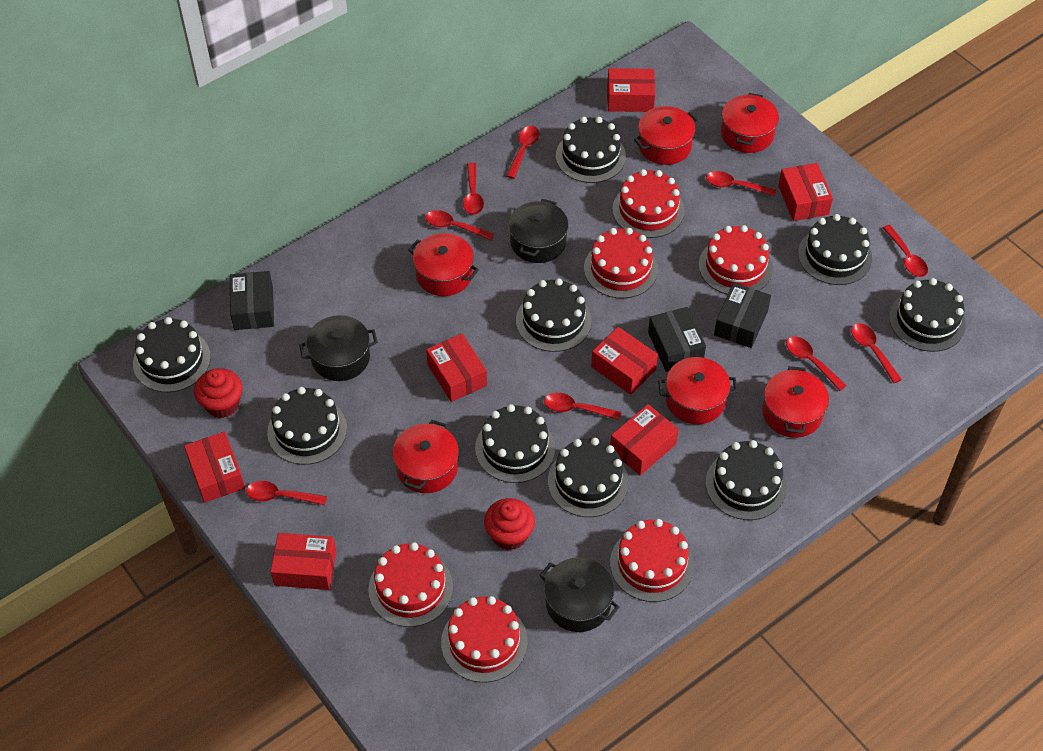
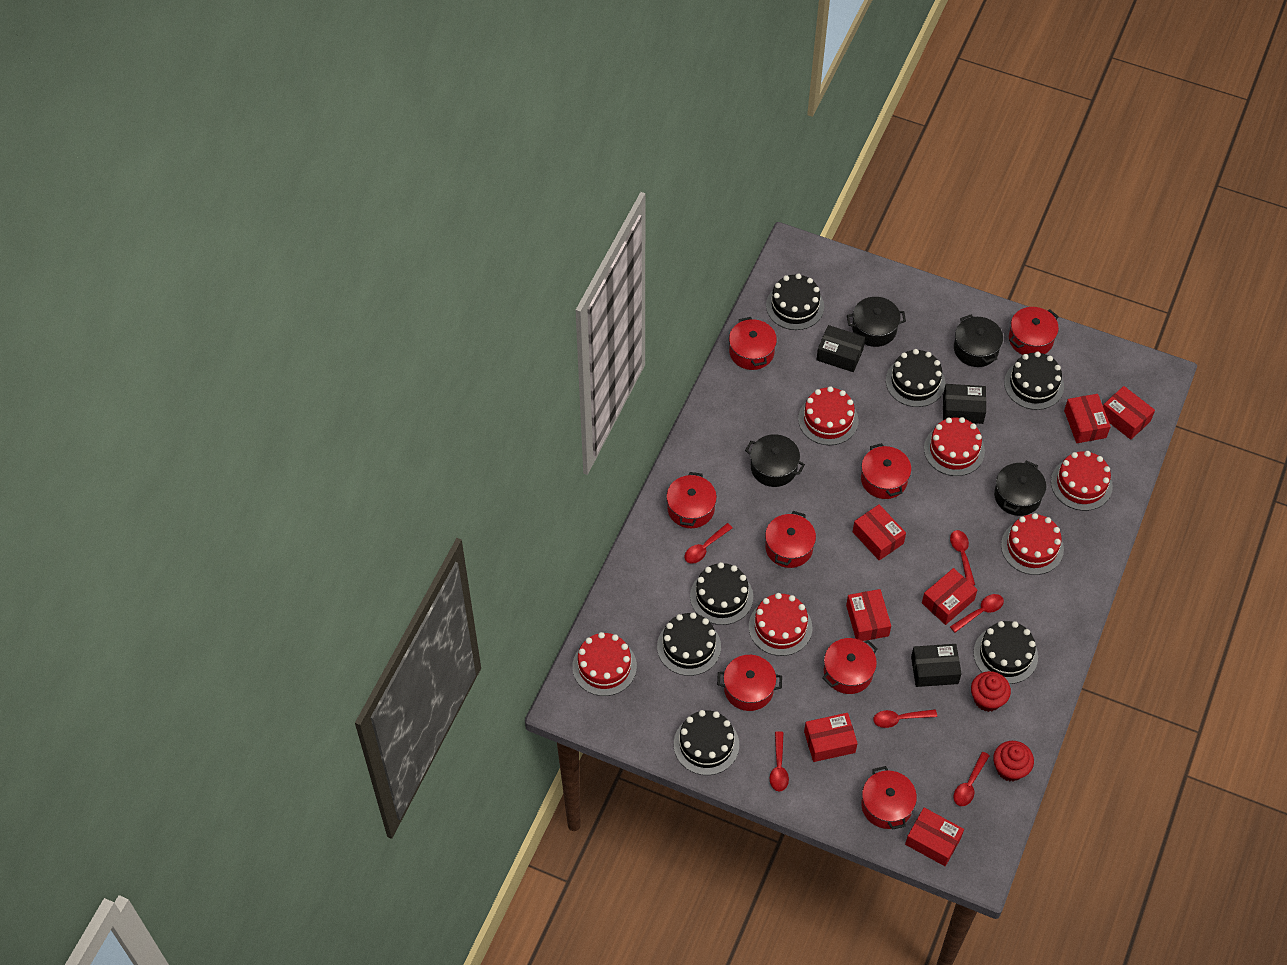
black cake: 9 -> 7
black pot: 3 -> 4
red pot: 6 -> 8
red spoon: 9 -> 6

